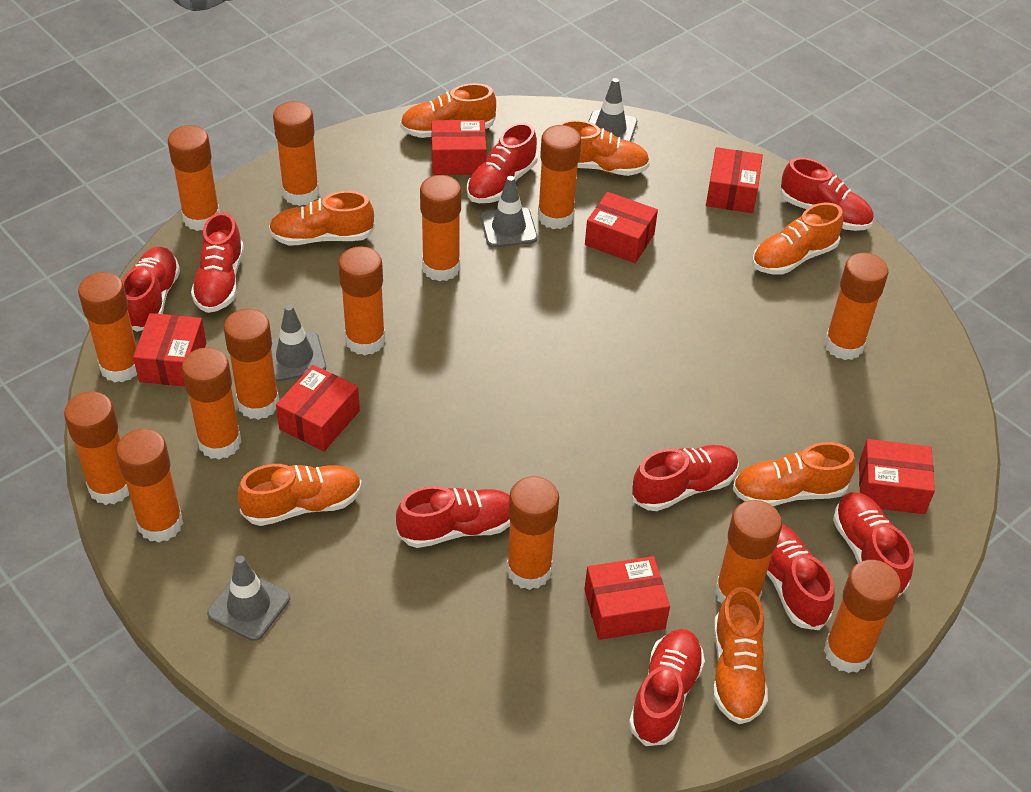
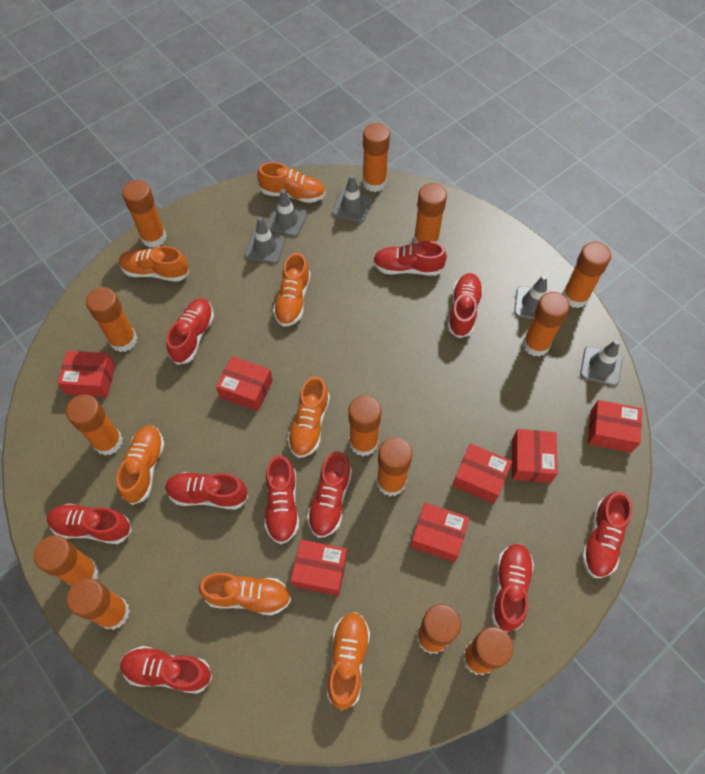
grey traffic cone: 4 -> 5
orange glue stick: 14 -> 13
red shoe: 9 -> 10

